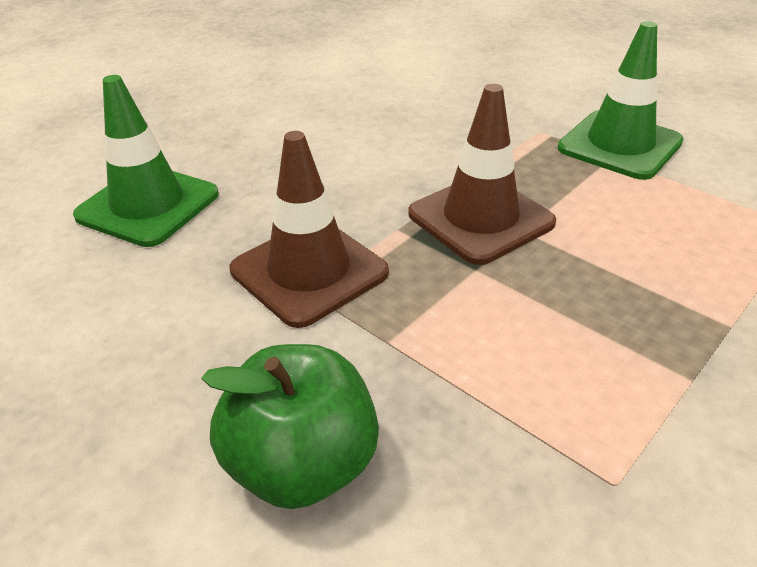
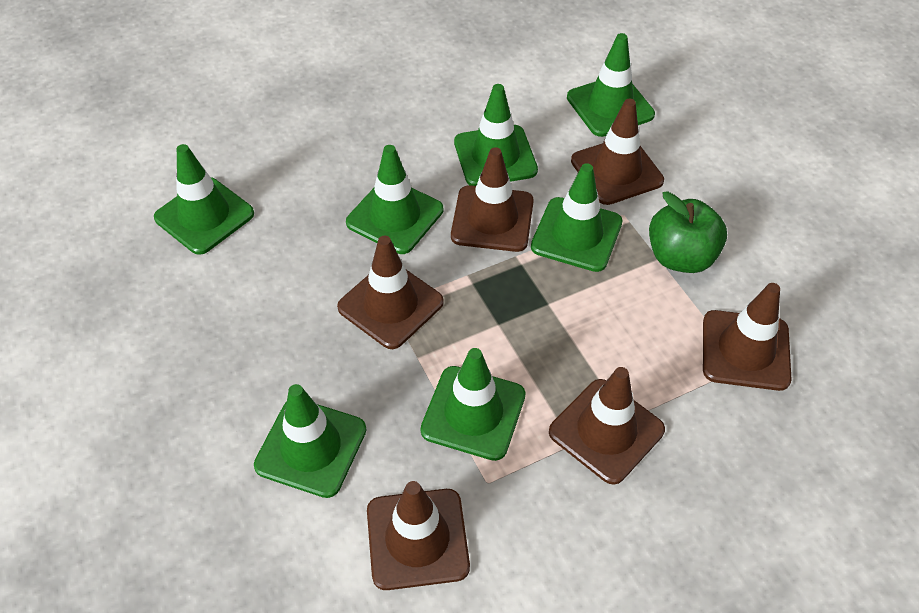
brown traffic cone: 2 -> 6
green traffic cone: 2 -> 7

